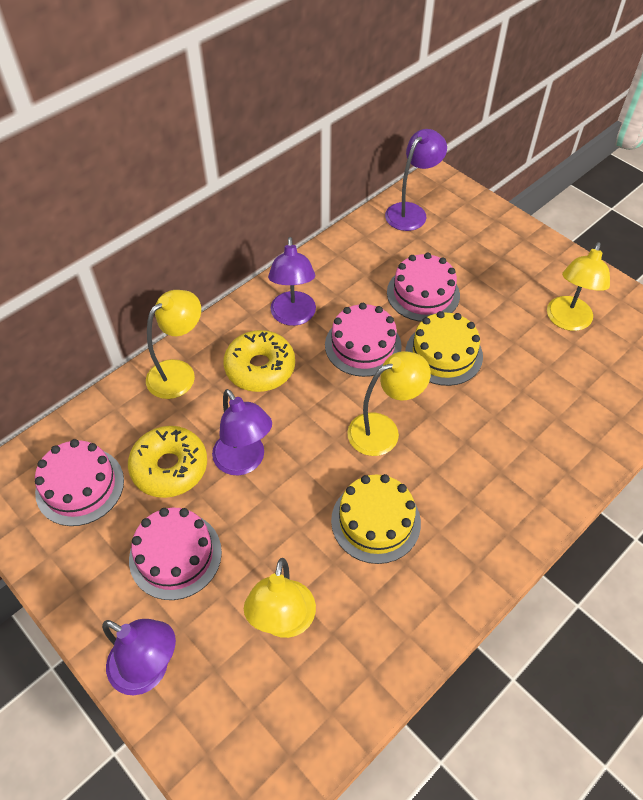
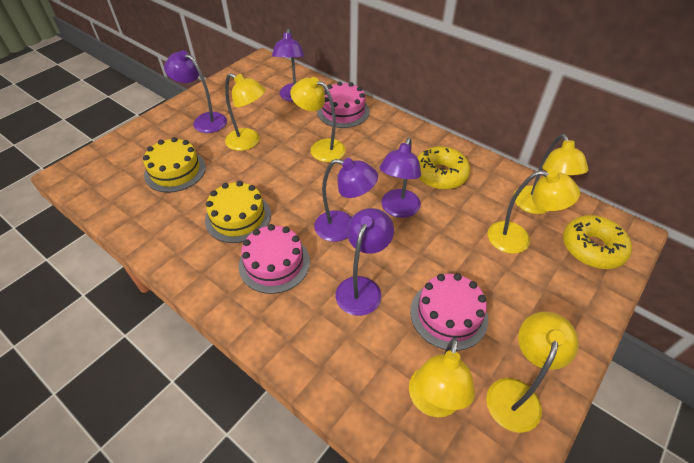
pink cake: 4 -> 3
purple lamp: 4 -> 5
yellow lamp: 4 -> 6

